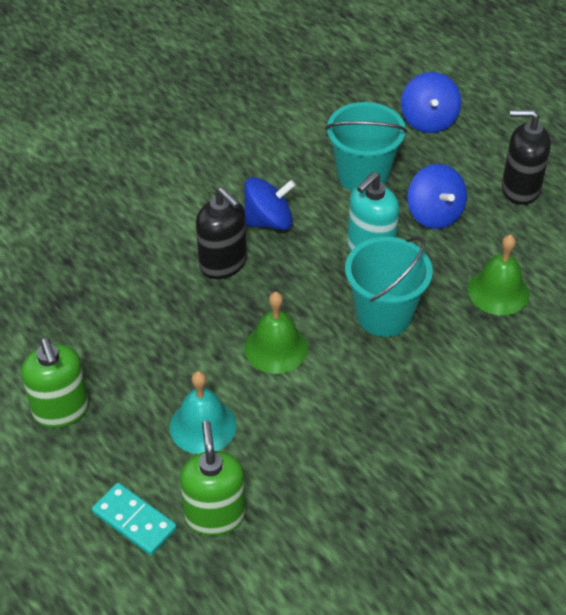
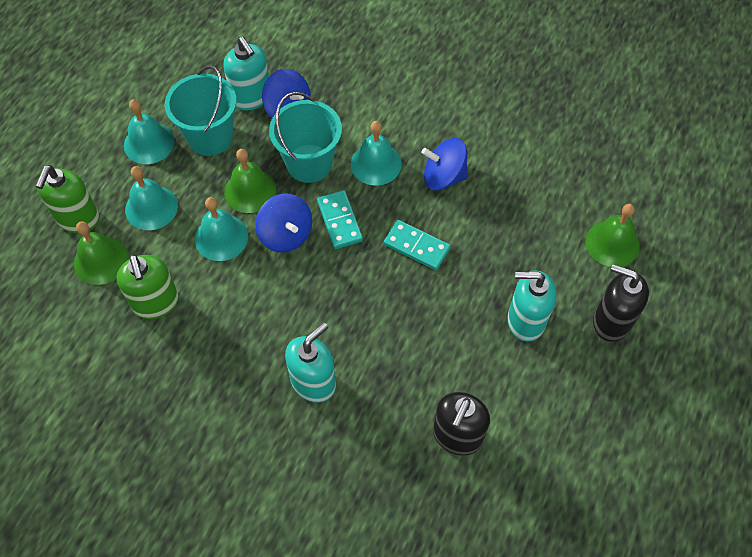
green bell: 2 -> 3
turquoise bell: 1 -> 4
turquoise domino: 1 -> 2
turquoise soap dispenser: 1 -> 3

